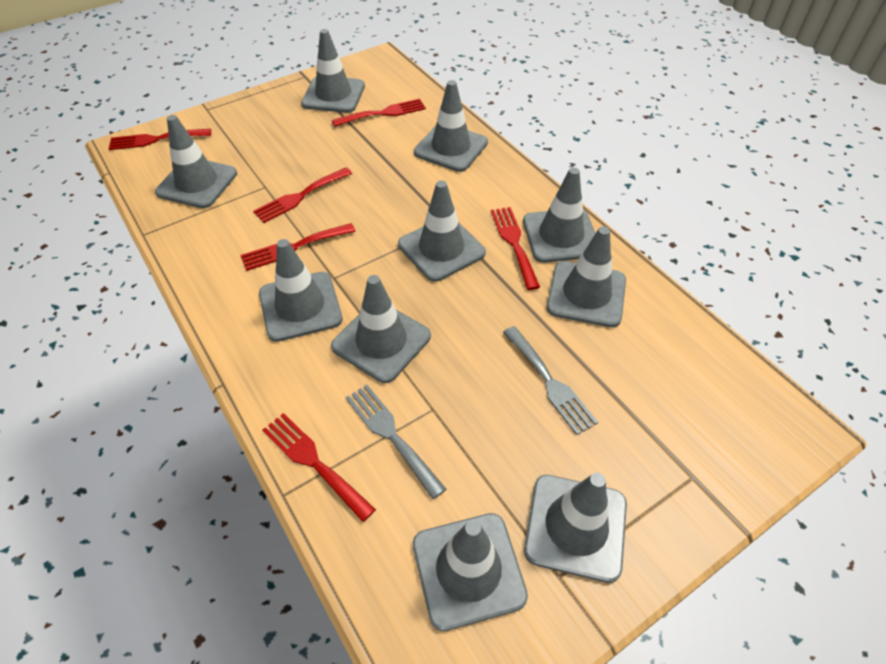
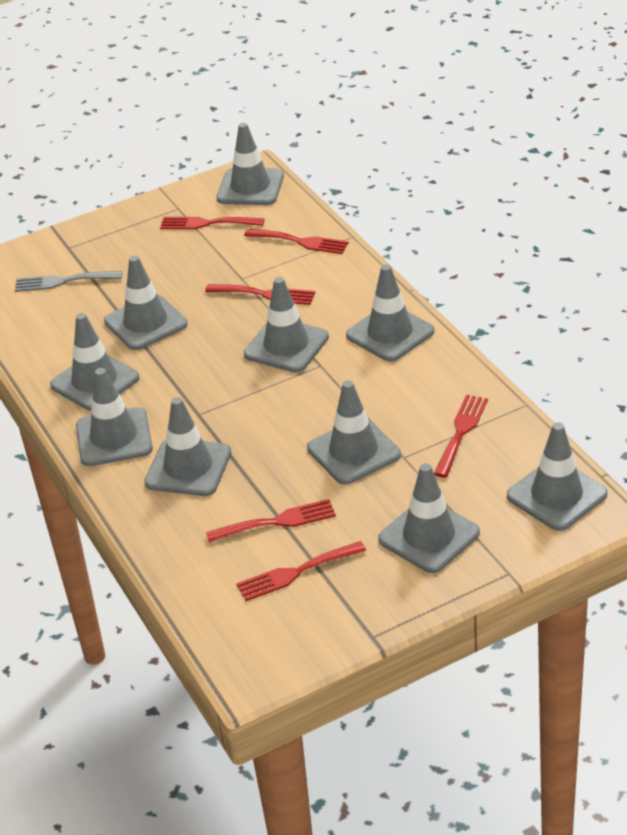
grey fork: 2 -> 1

